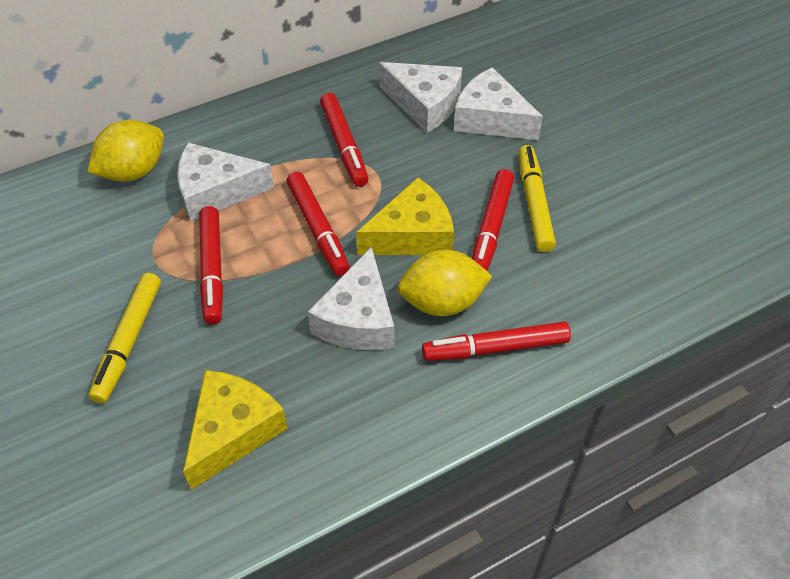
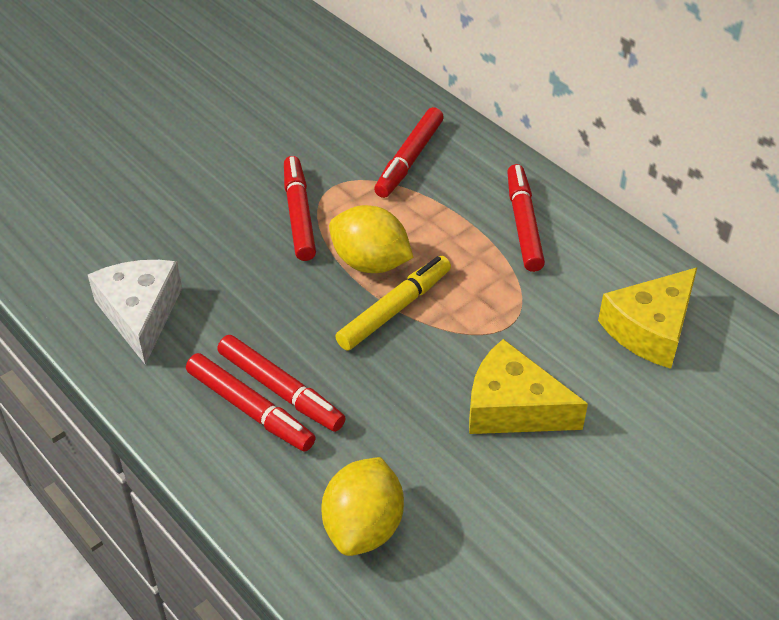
white cheese: 4 -> 1
yellow marker: 2 -> 1

